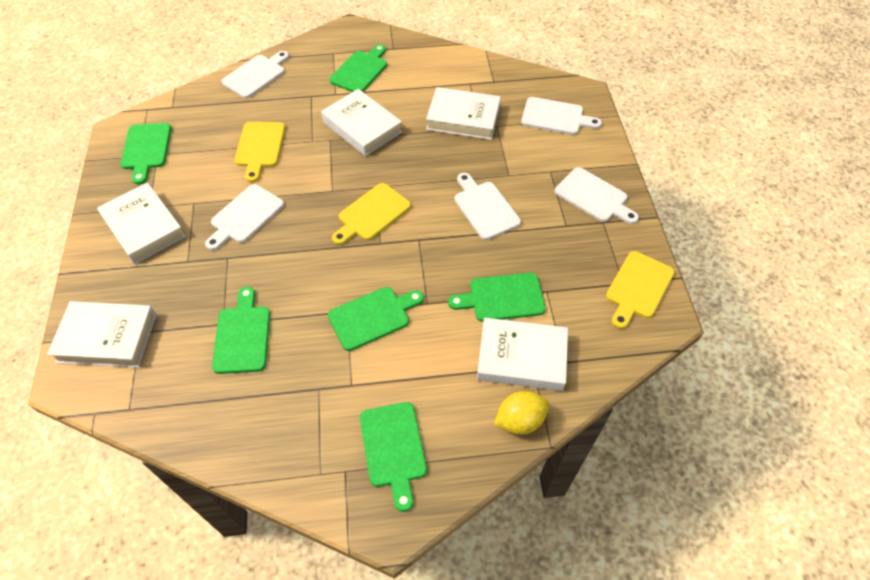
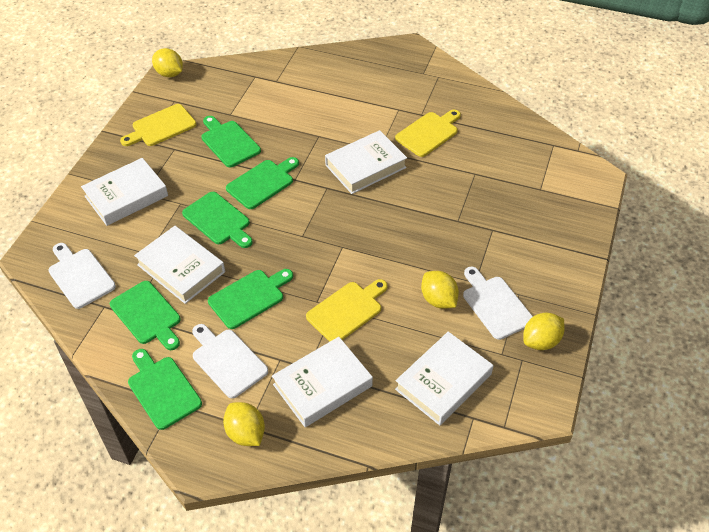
white cutting board: 5 -> 3
yellow lemon: 1 -> 4

